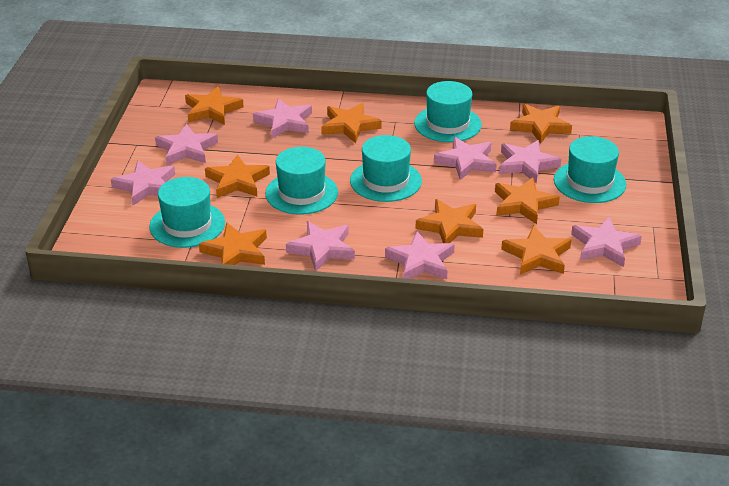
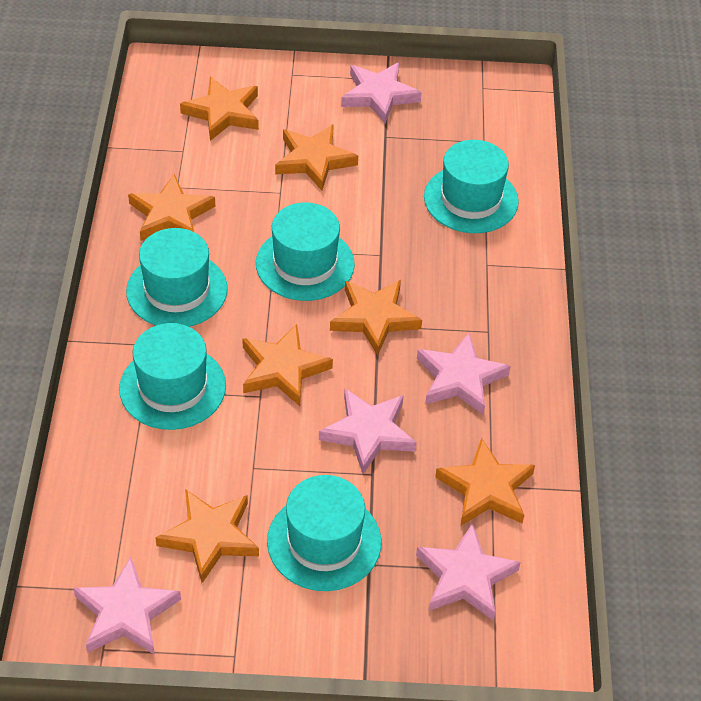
orange star: 8 -> 7
pink star: 8 -> 5

